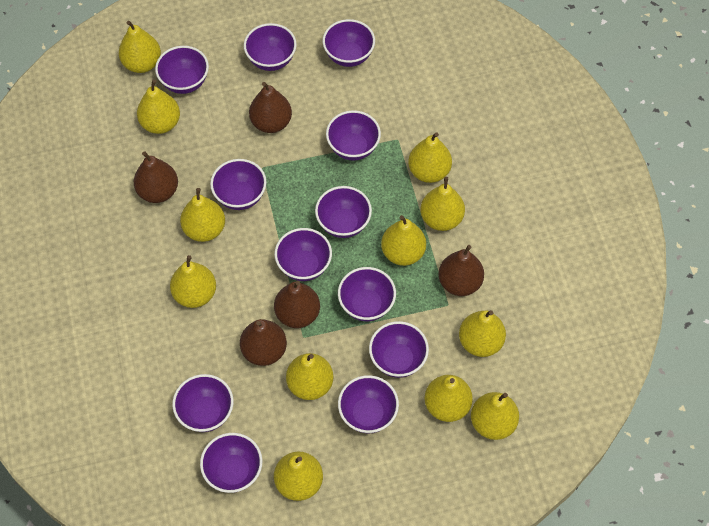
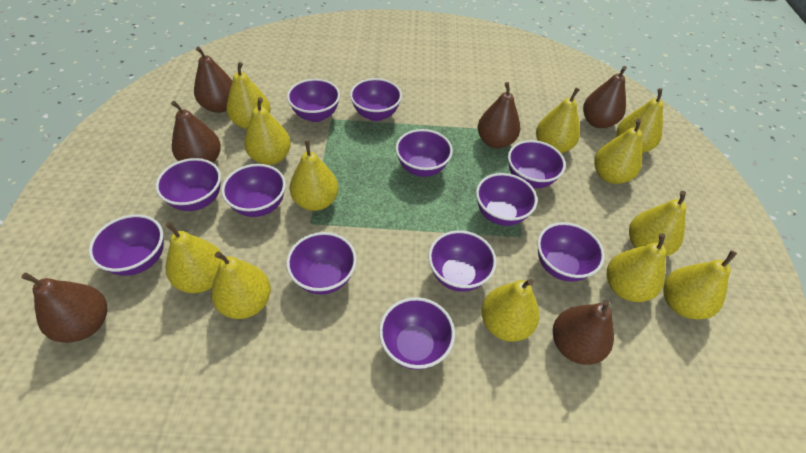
brown pear: 5 -> 6

